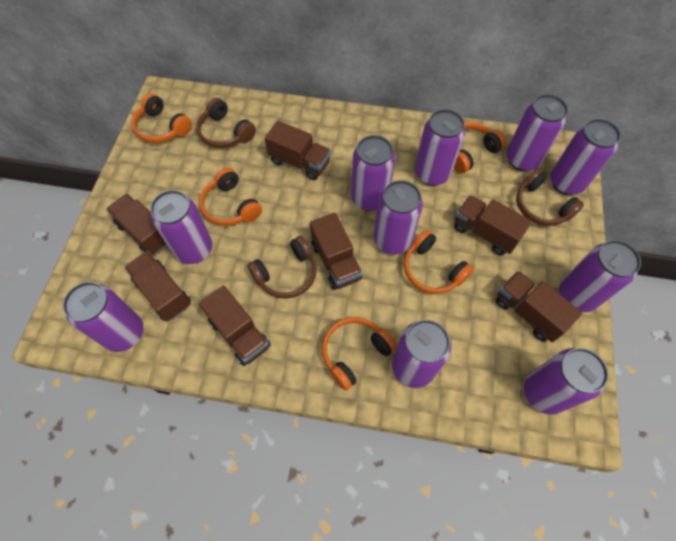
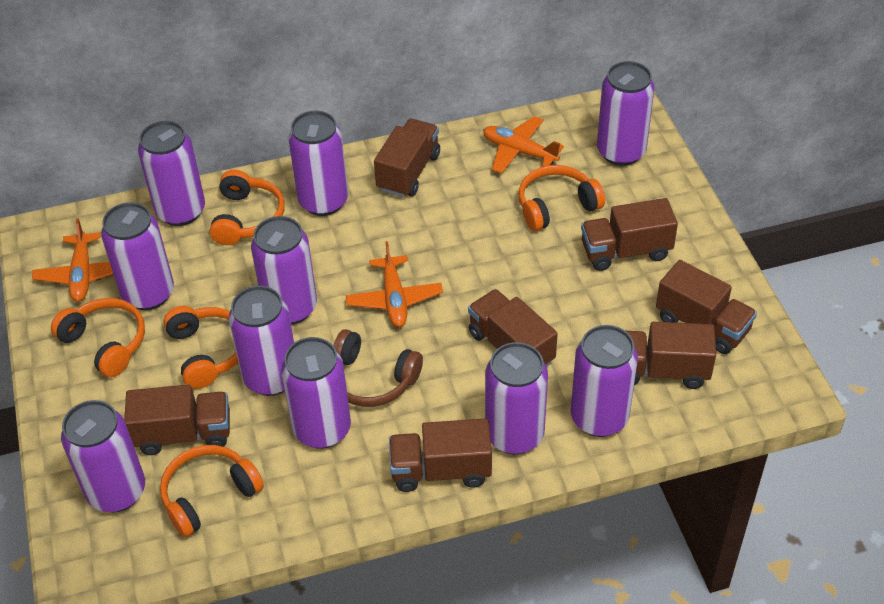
brown headphones: 3 -> 1
orange plane: 0 -> 3

